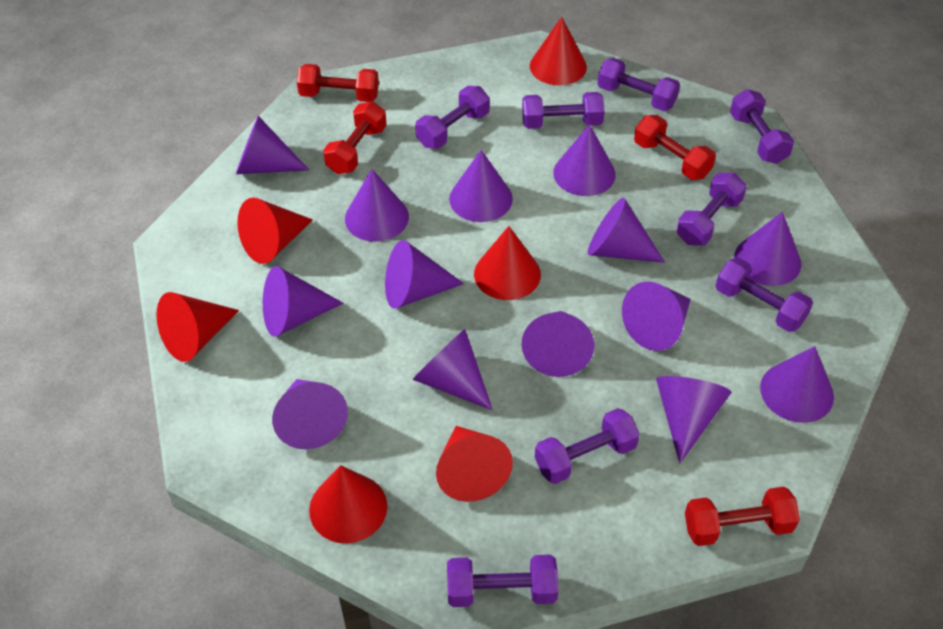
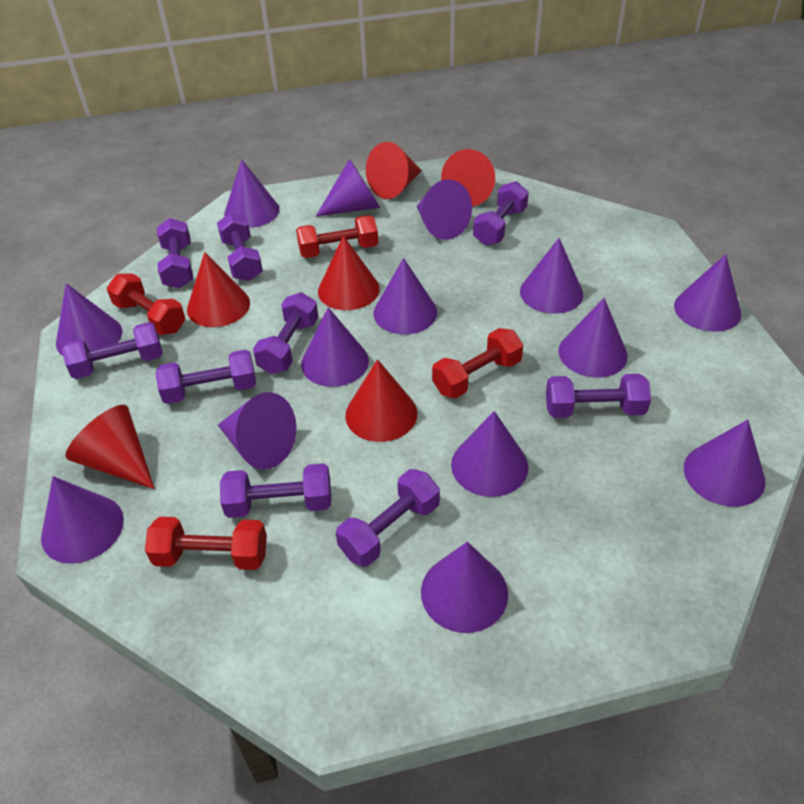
purple dumbbell: 8 -> 9

